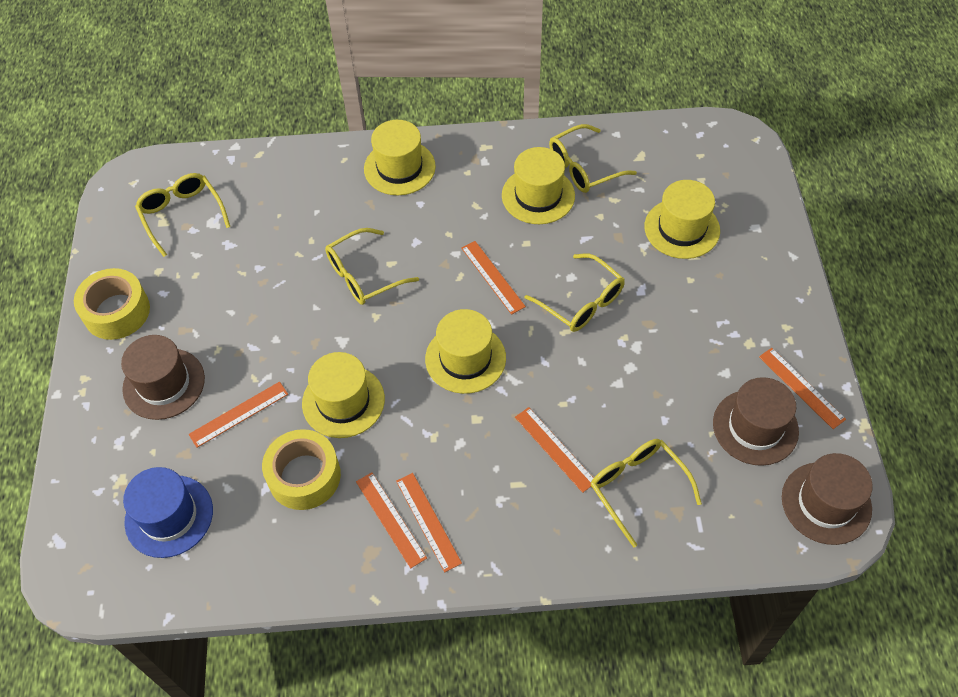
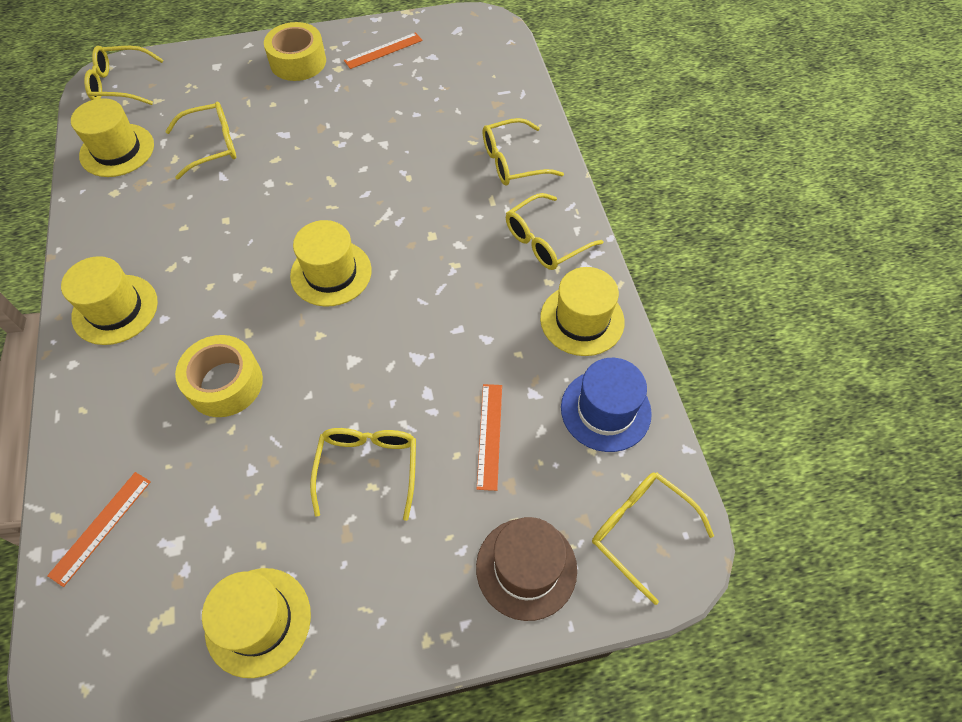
brown hat: 3 -> 1
orange ruler: 6 -> 3
yellow glasses: 5 -> 6

